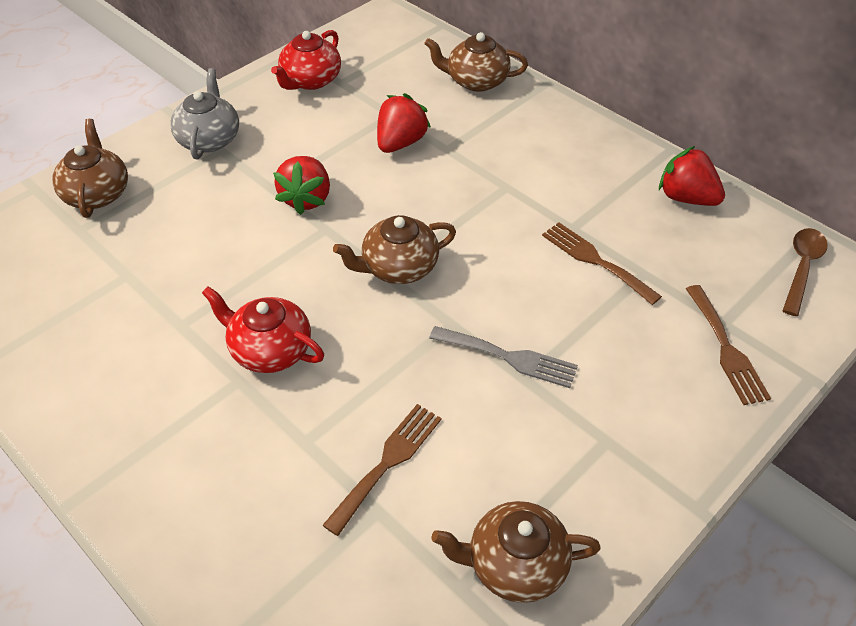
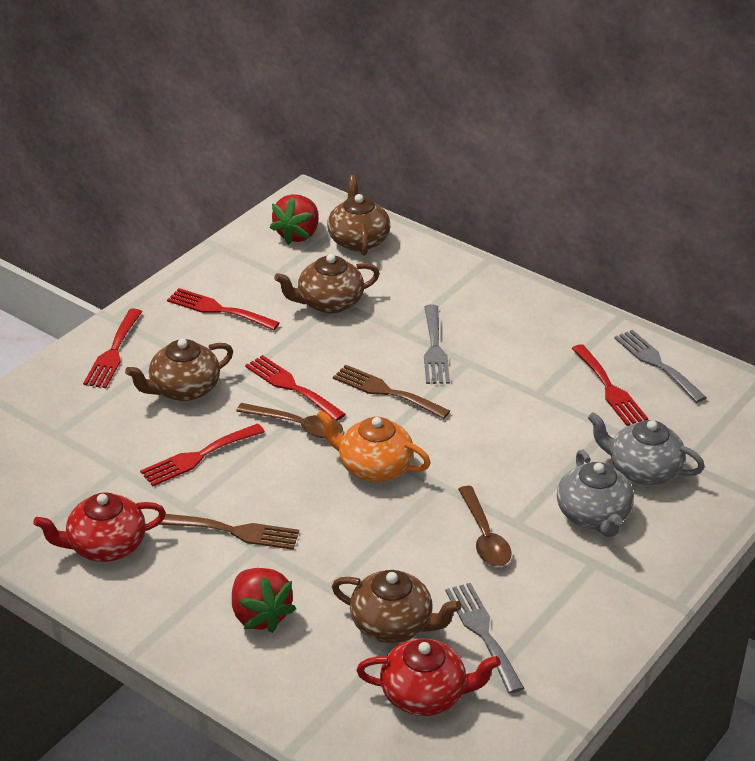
brown fork: 3 -> 2
brown spoon: 1 -> 2
grey fork: 1 -> 3
grey teapot: 1 -> 2
orange teapot: 0 -> 1
red fork: 0 -> 5
red strawberry: 3 -> 2

